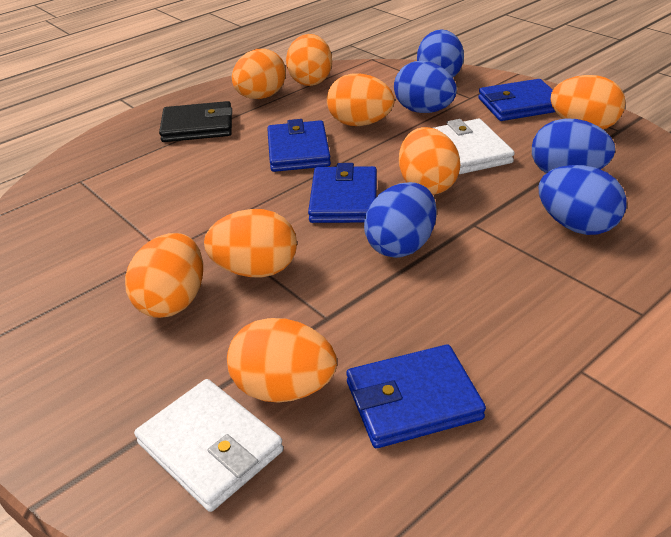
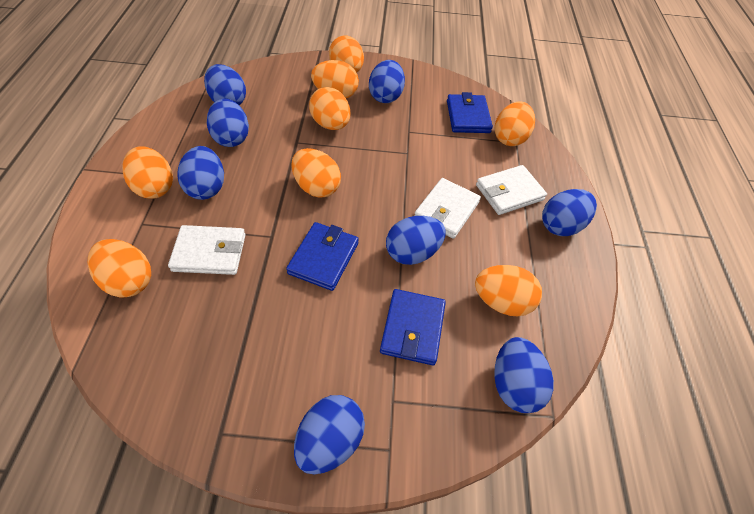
black wallet: 1 -> 0
blue egg: 5 -> 8
blue wallet: 4 -> 3
white wallet: 2 -> 3

